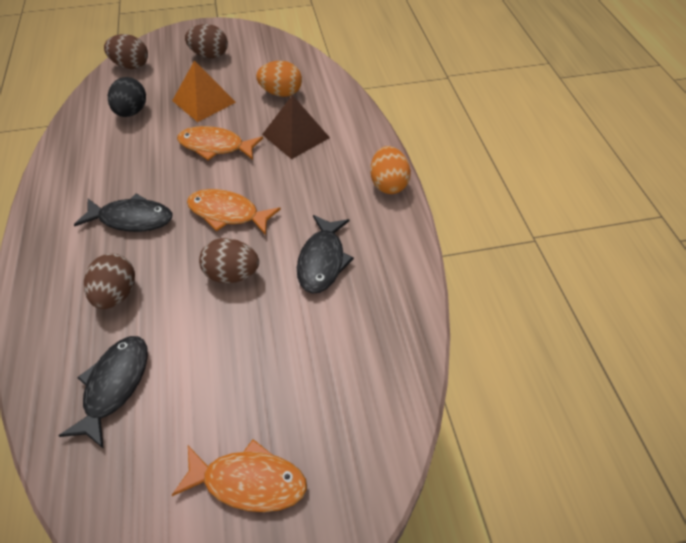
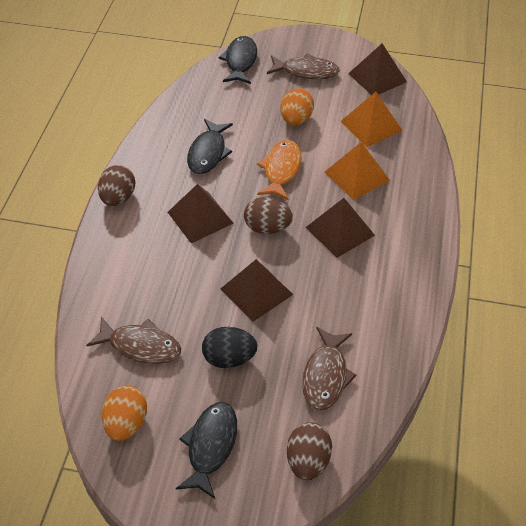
brown egg: 4 -> 3
brown fish: 0 -> 3
brown pyramid: 1 -> 4
orange fish: 3 -> 1
orange pyramid: 1 -> 2

